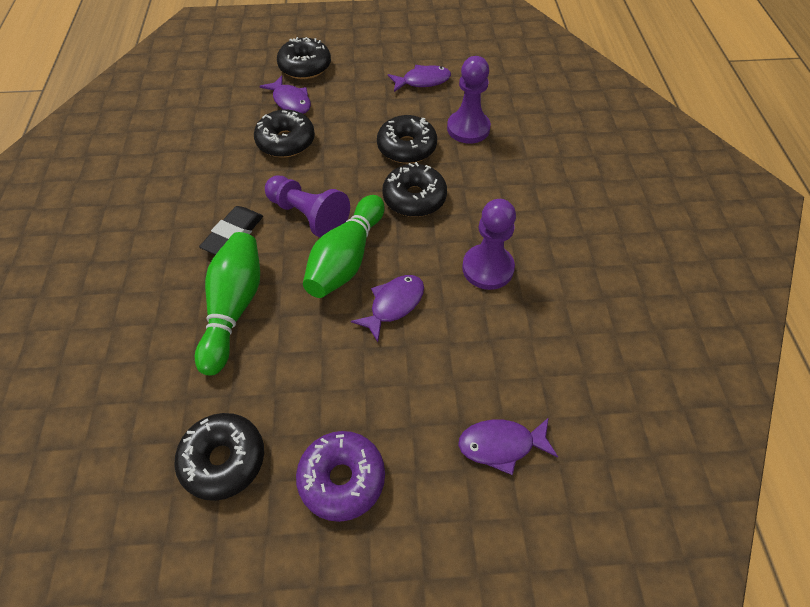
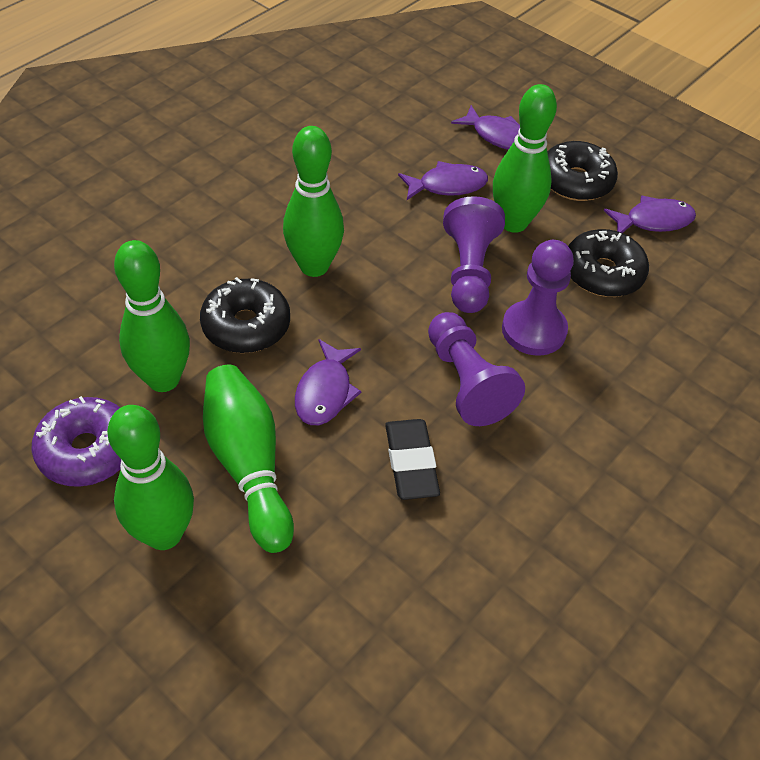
black donut: 5 -> 3
green bowling pin: 2 -> 5

